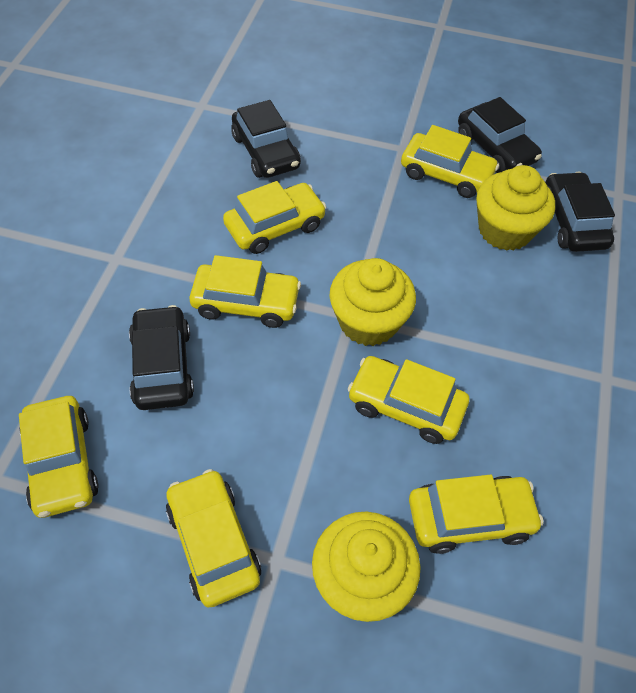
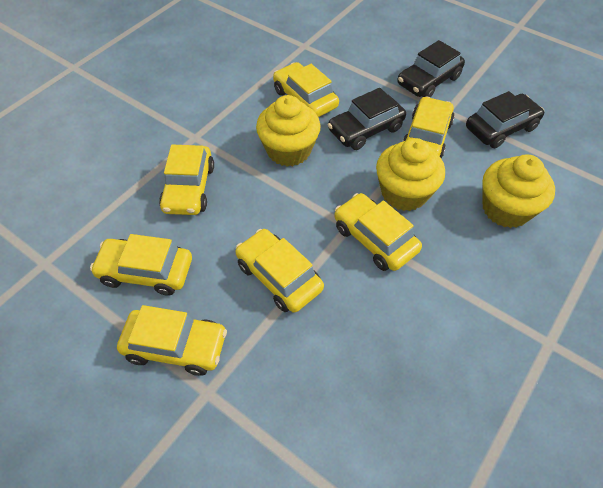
black car: 4 -> 3

